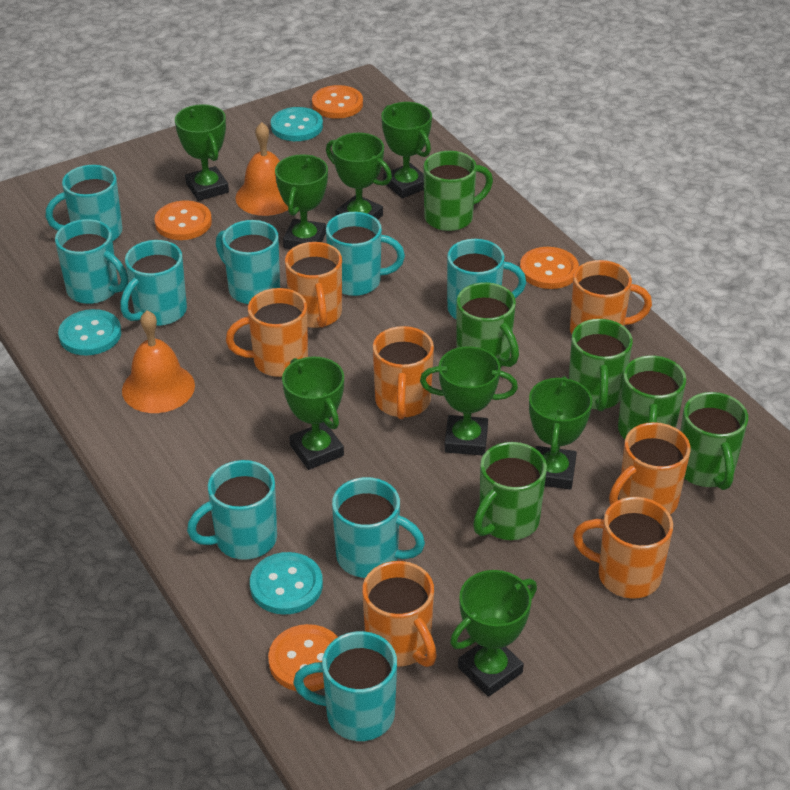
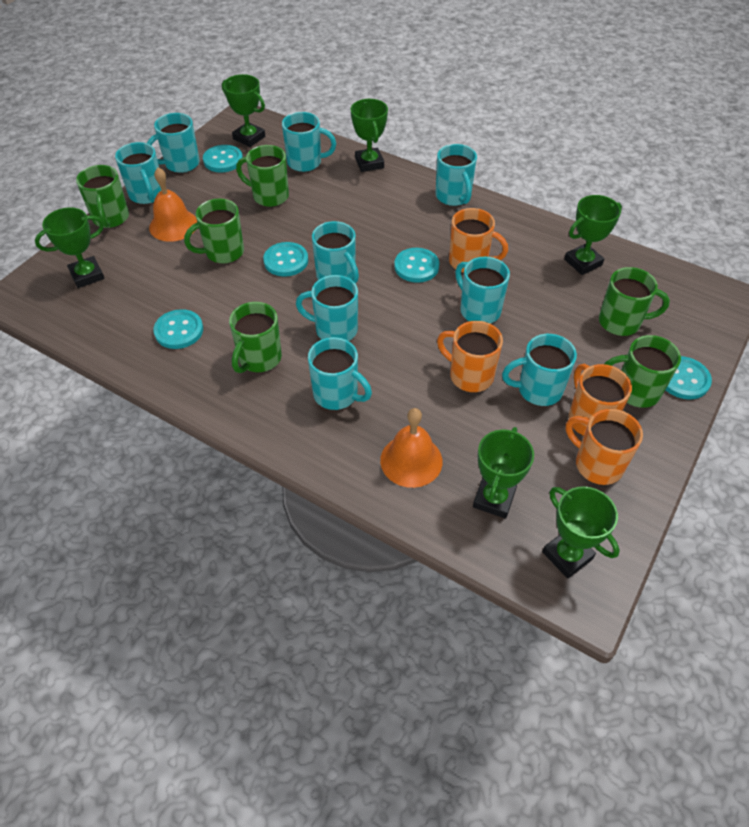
green trophy: 8 -> 6
orange button: 4 -> 0
orange mug: 7 -> 4
turquoise button: 3 -> 5

